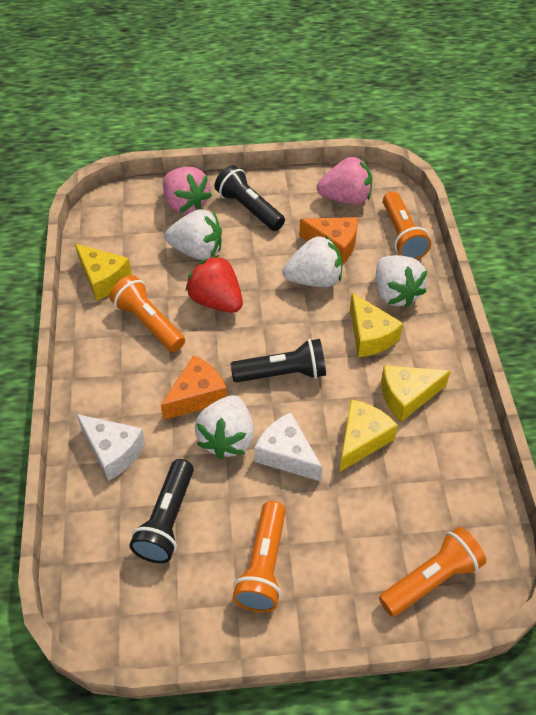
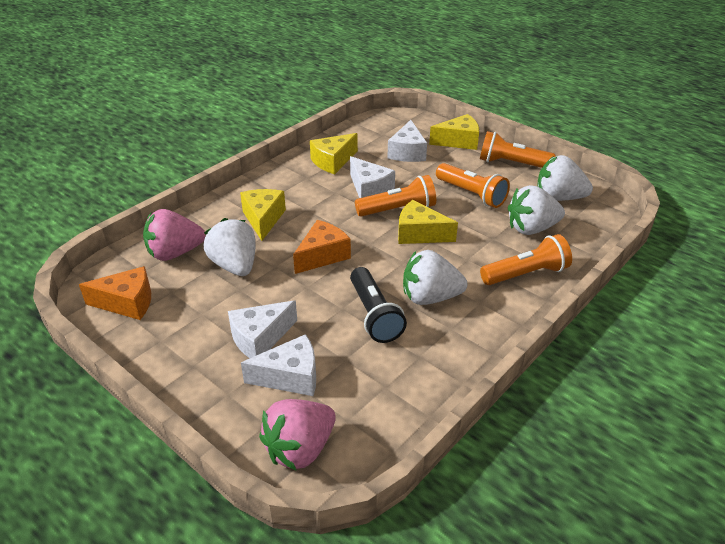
black flashlight: 3 -> 1
red strawberry: 1 -> 0
white cheese: 2 -> 4

